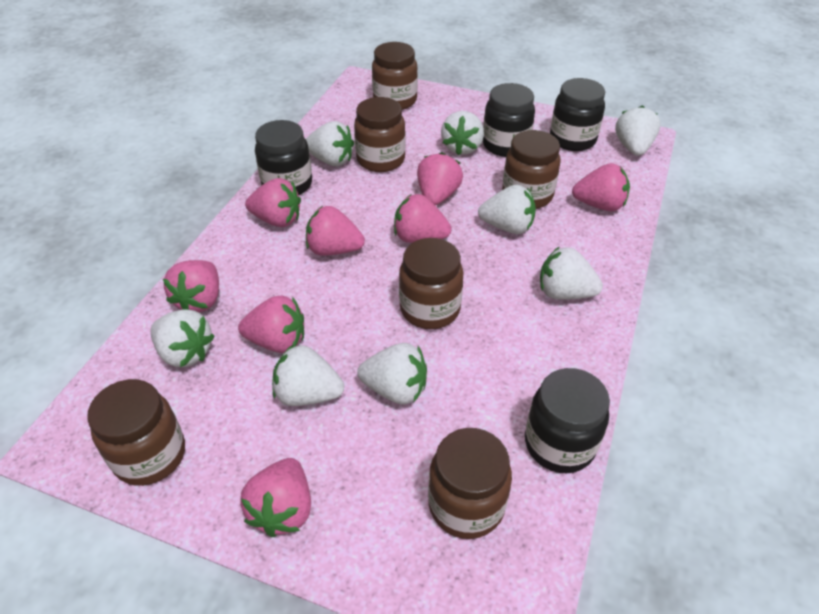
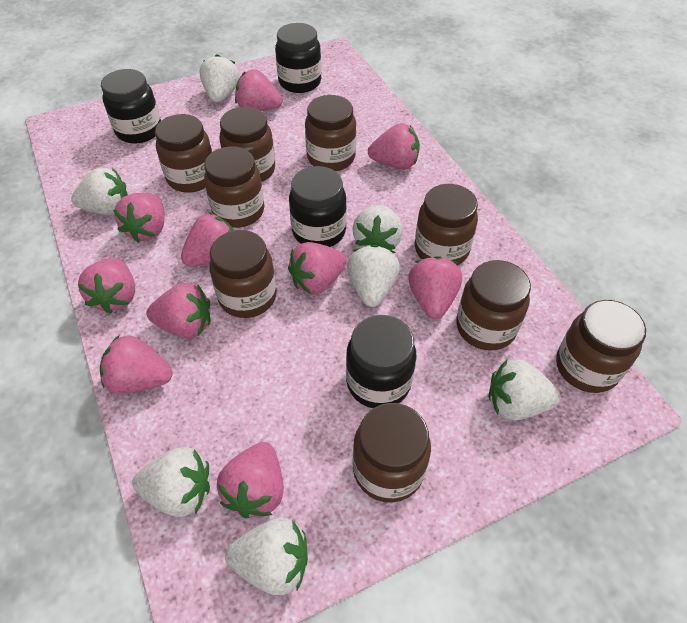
brown jar: 6 -> 9
pink strawberry: 8 -> 10
white strawberry: 8 -> 7

